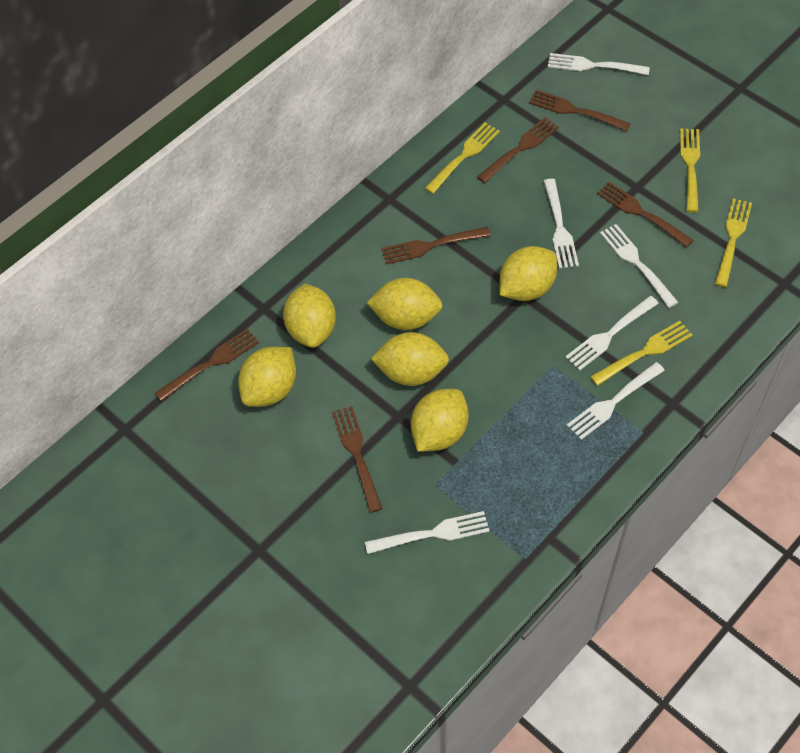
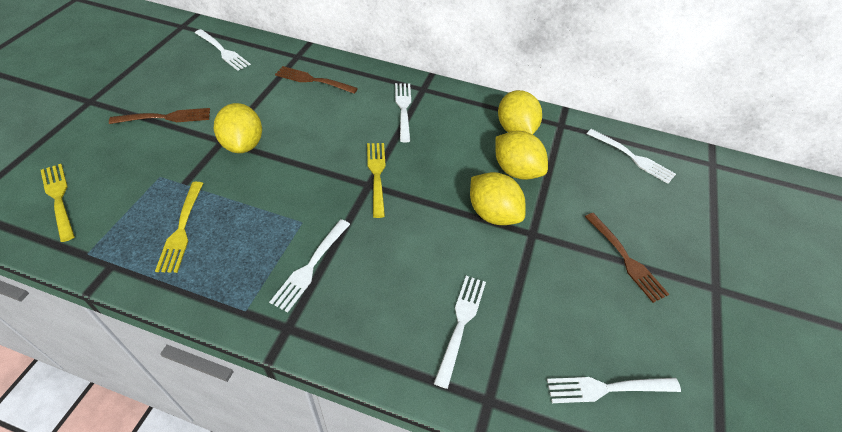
brown fork: 6 -> 3
yellow fork: 4 -> 3
yellow lemon: 6 -> 4

